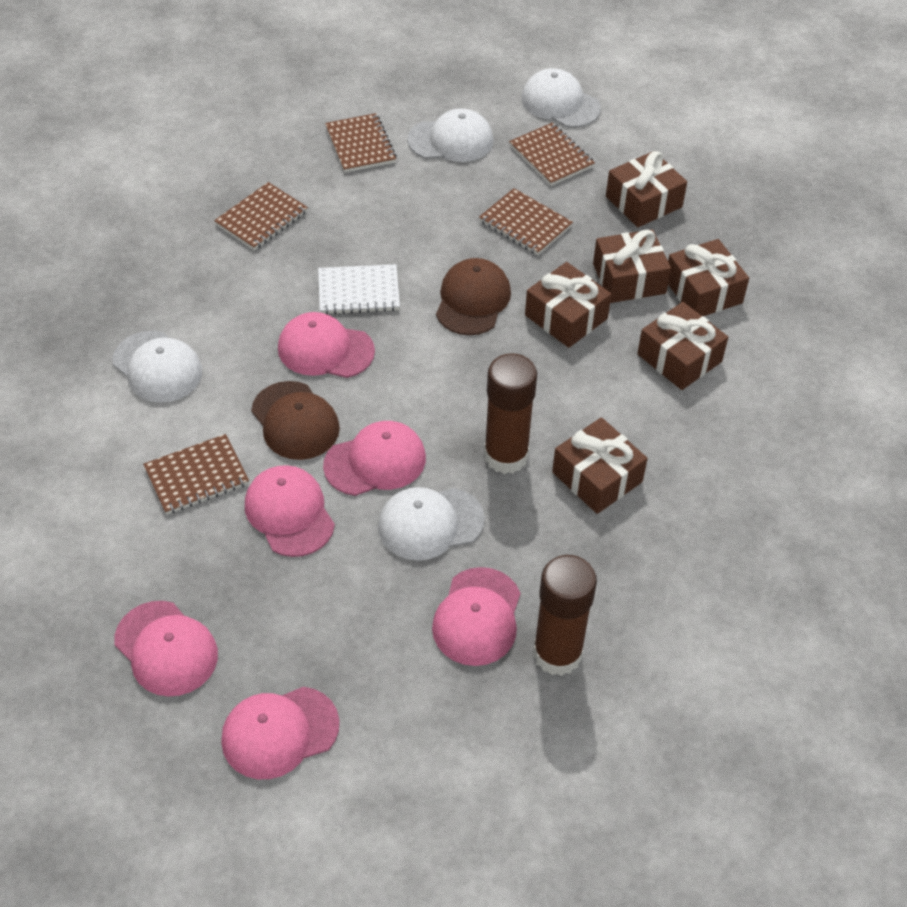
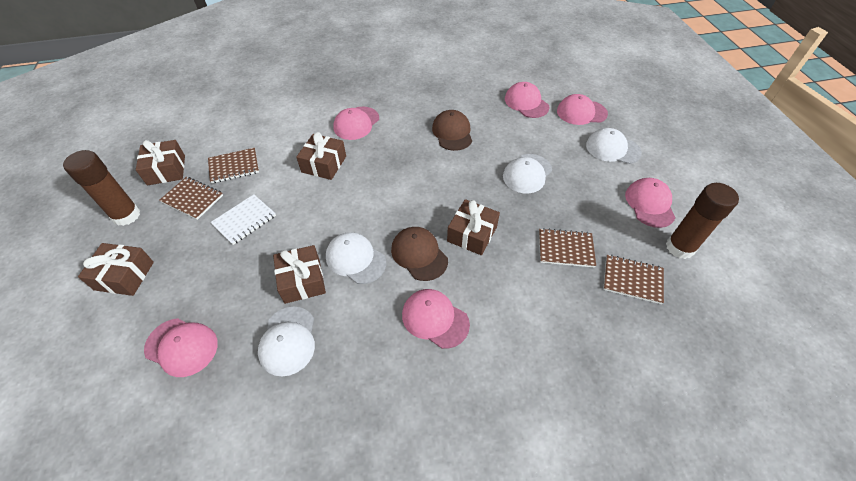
brown gift: 6 -> 5
brown notebook: 5 -> 4

